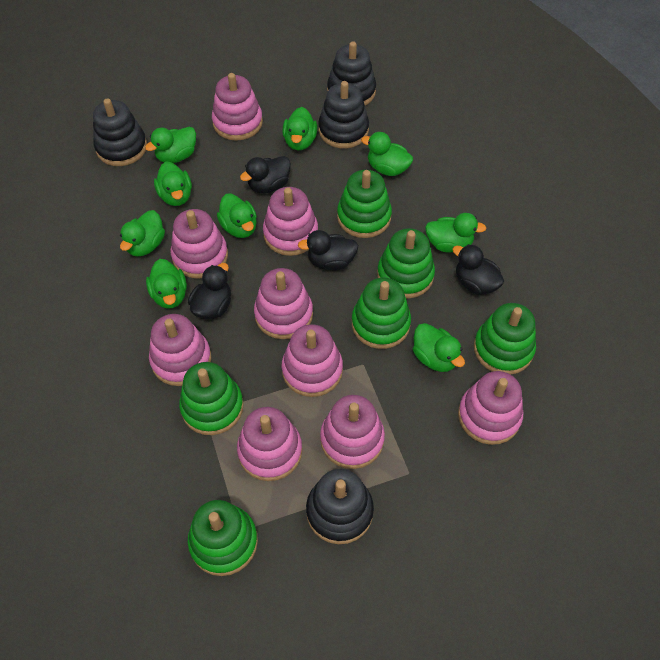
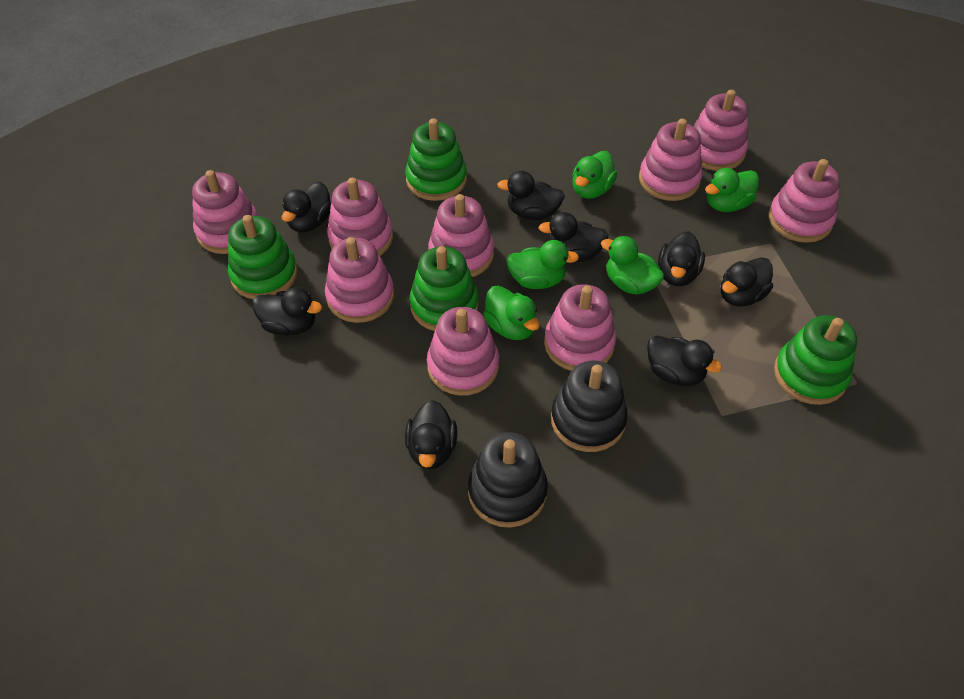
black duck: 4 -> 8
black stacking toy: 4 -> 2
green duck: 9 -> 5
green stacking toy: 6 -> 4

